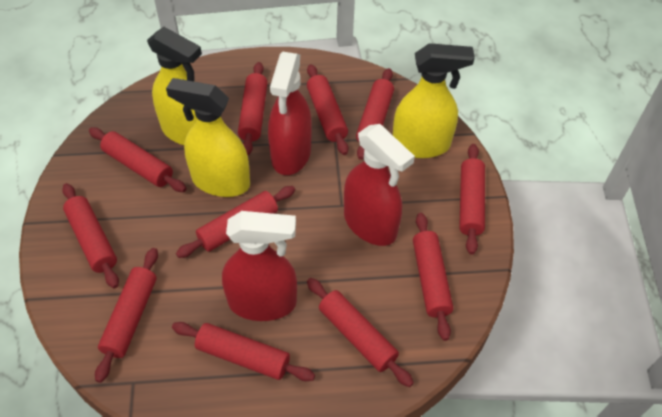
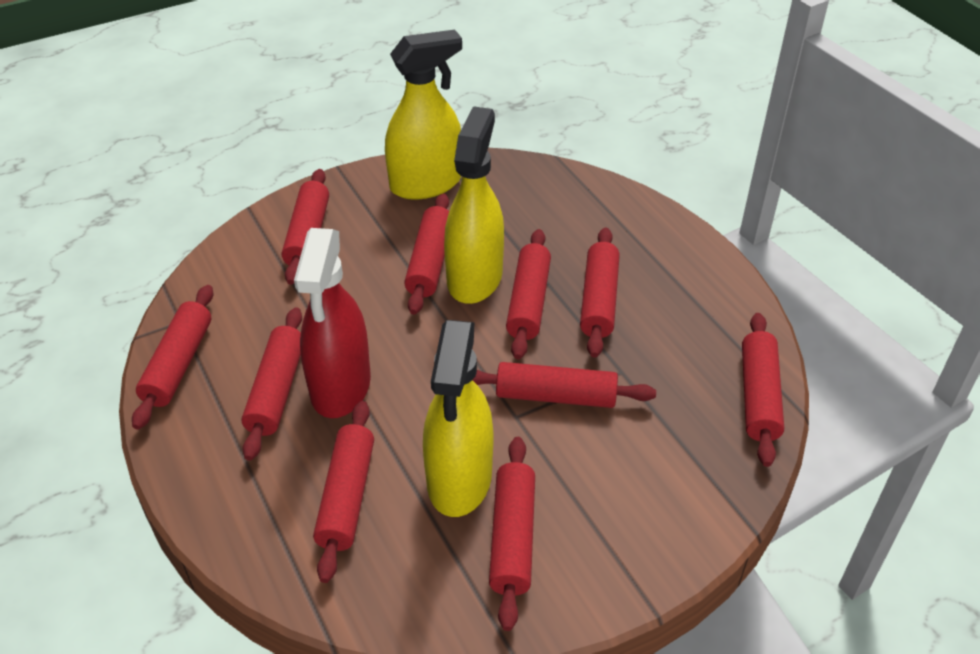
red rolling pin: 11 -> 10
red spray bottle: 3 -> 1

